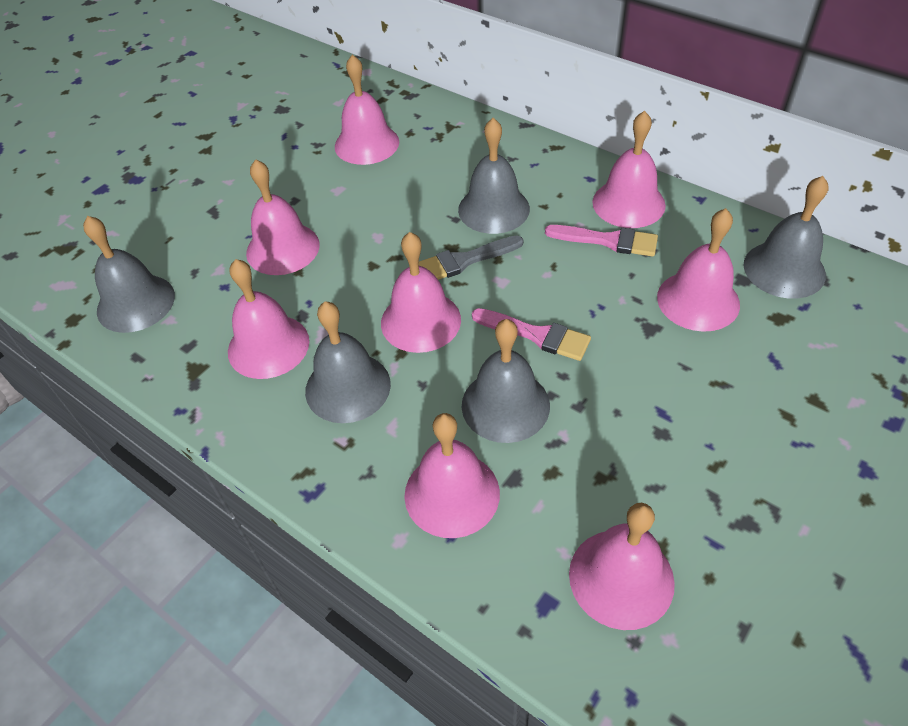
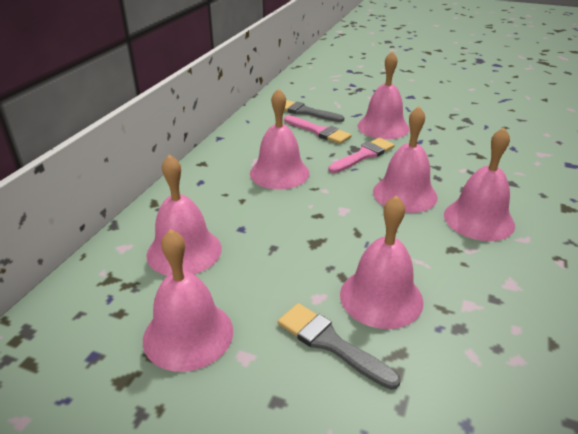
grey bell: 5 -> 0
grey brush: 1 -> 2
pink bell: 8 -> 7

